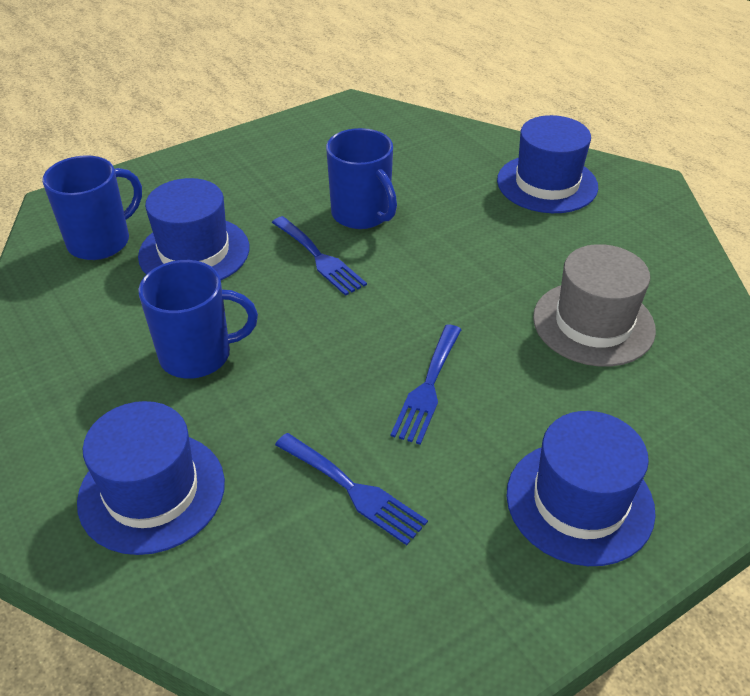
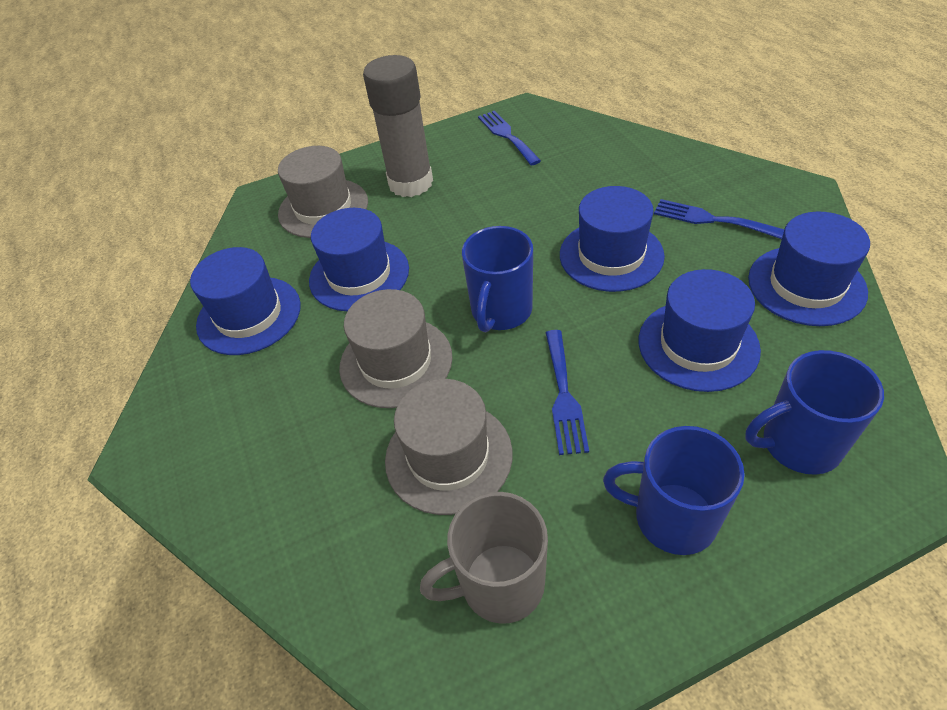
blue hat: 4 -> 5
grey glue stick: 0 -> 1
grey hat: 1 -> 3
grey mug: 0 -> 1

